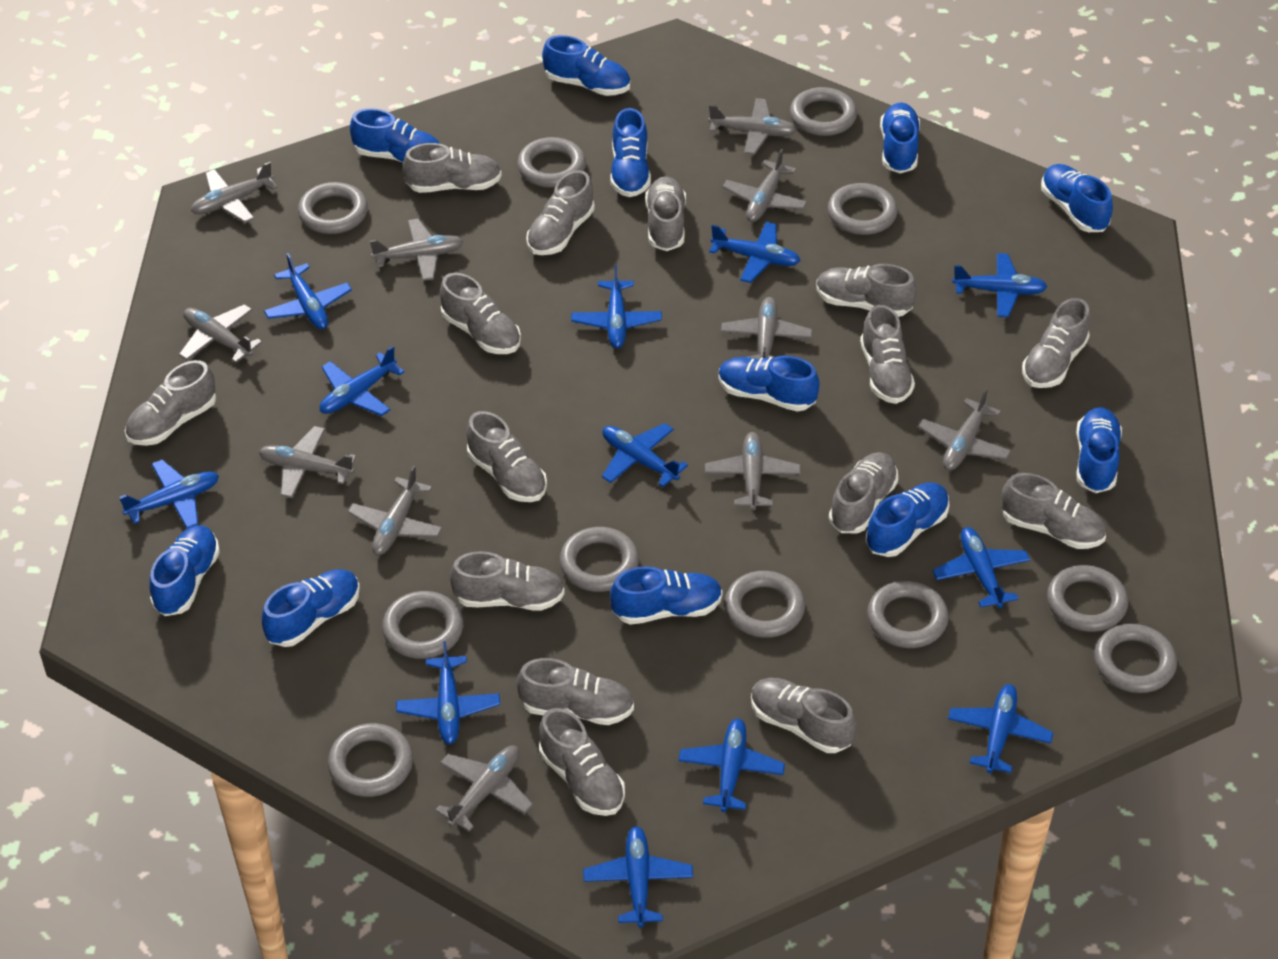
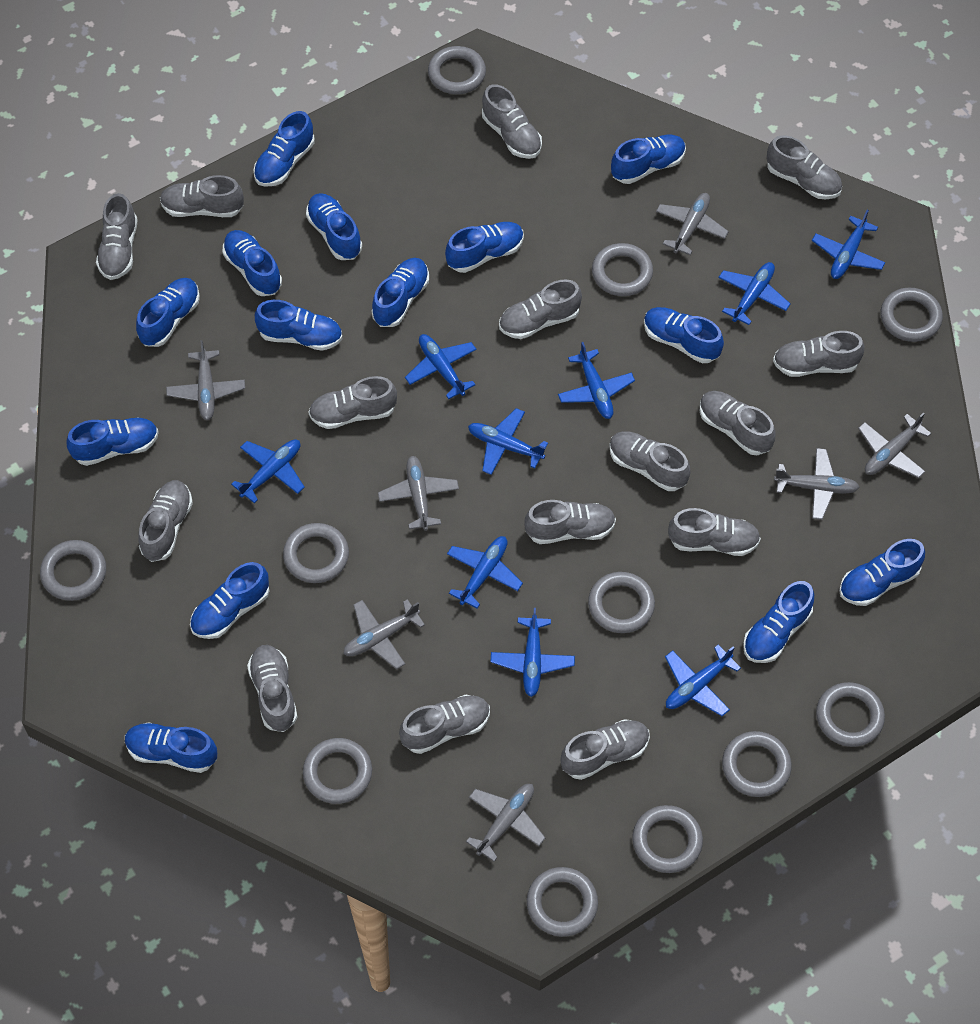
blue plane: 12 -> 9
blue shoe: 11 -> 14
grey plane: 11 -> 7

